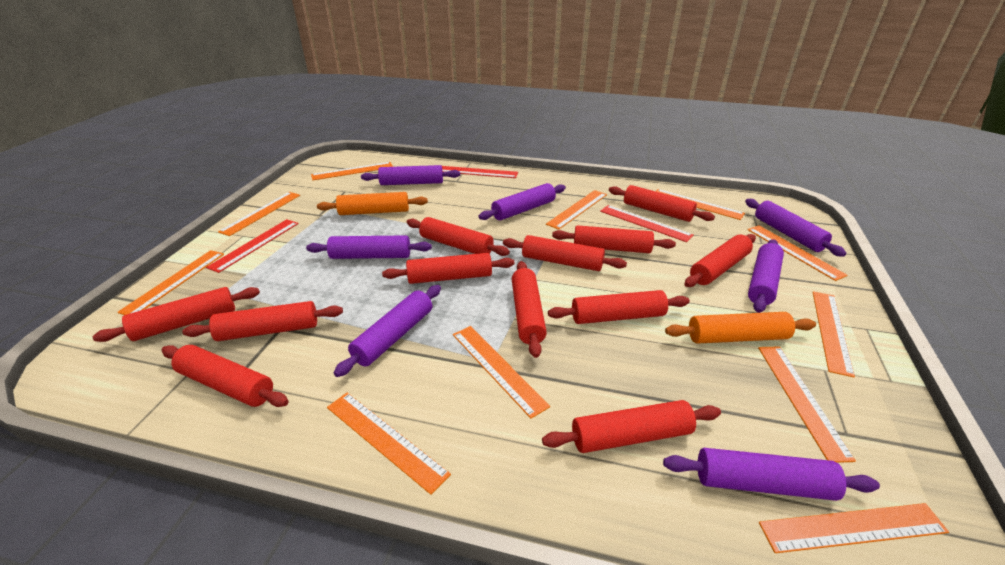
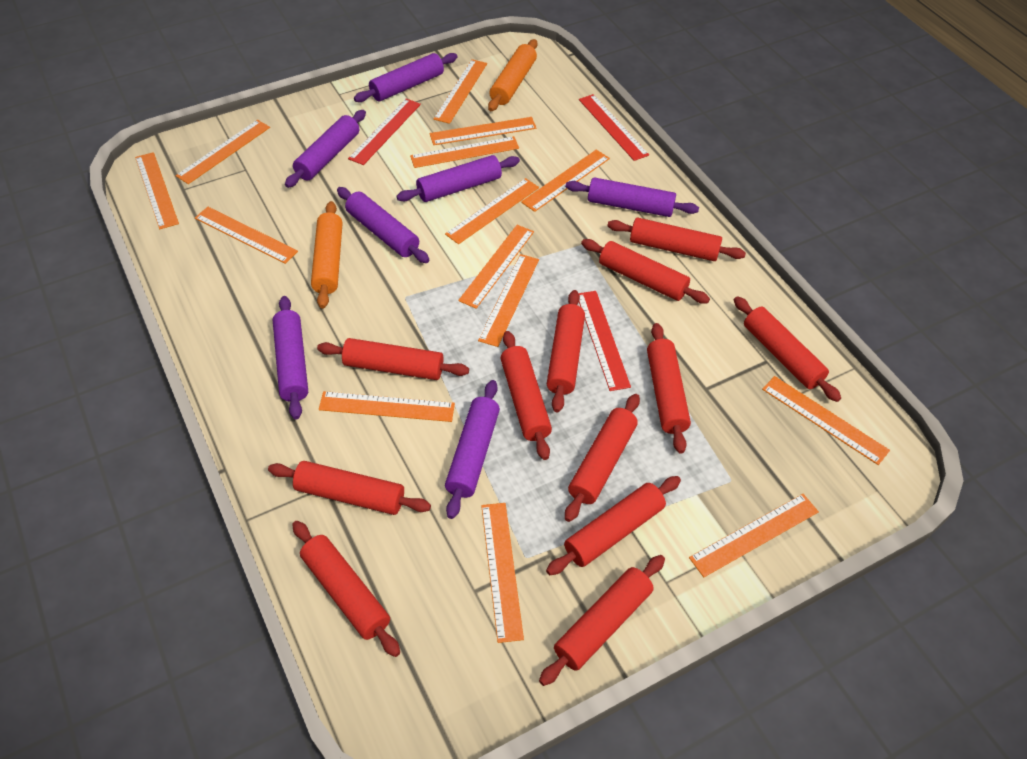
orange ruler: 11 -> 14

